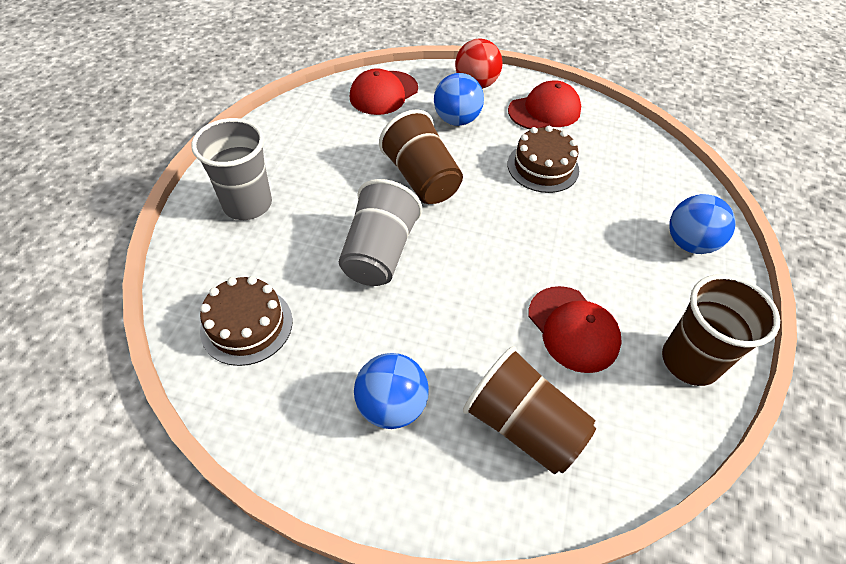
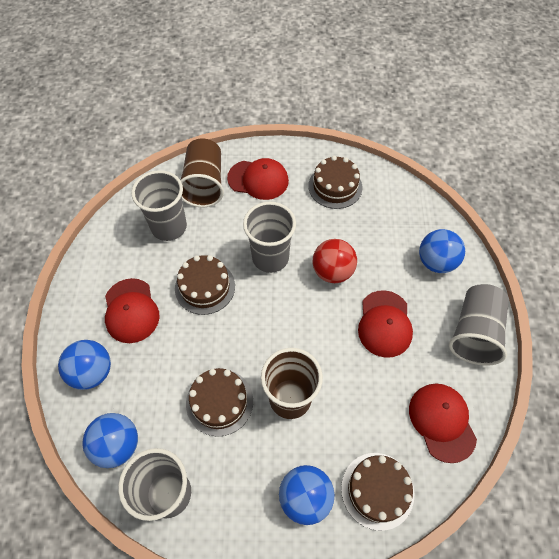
blue ball: 3 -> 4
brown cake: 2 -> 4
brown cup: 3 -> 2
grey cup: 2 -> 4
red cap: 3 -> 4

